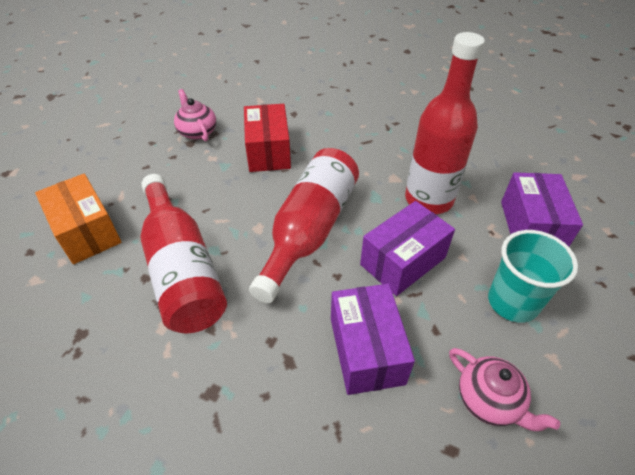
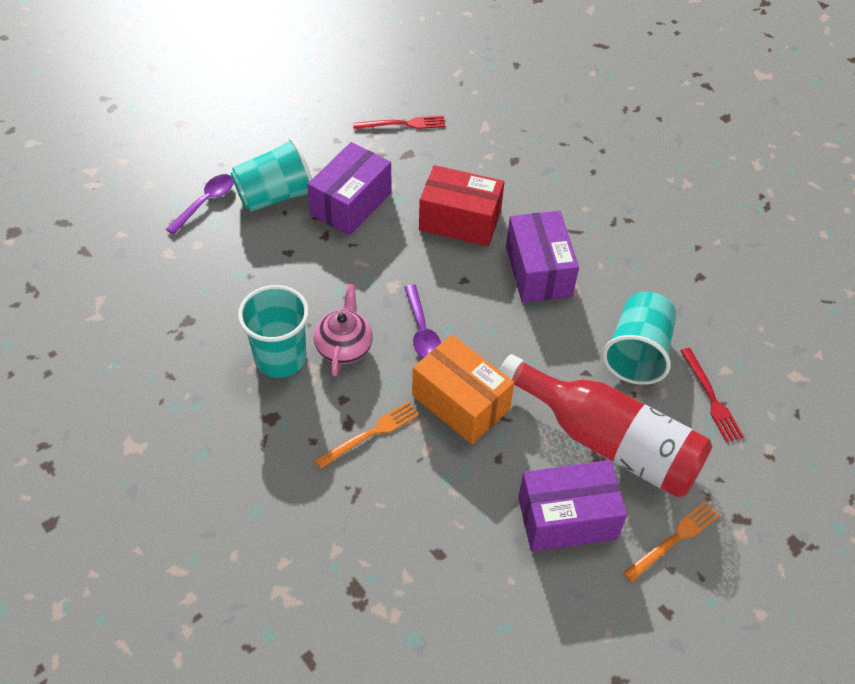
orange fork: 0 -> 2
pink teapot: 2 -> 1
purple spoon: 0 -> 2
red bottle: 3 -> 1
red fork: 0 -> 2
turquoise cup: 1 -> 3

